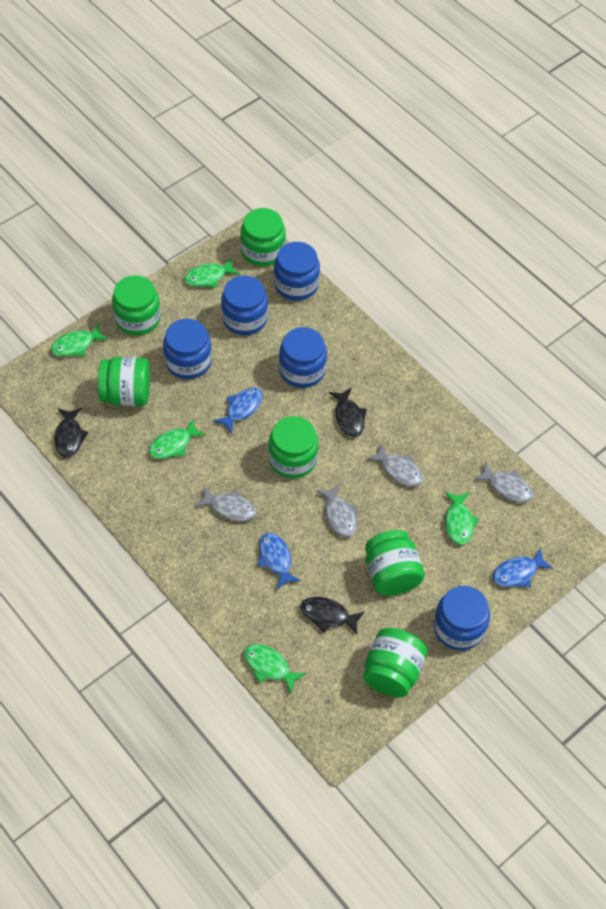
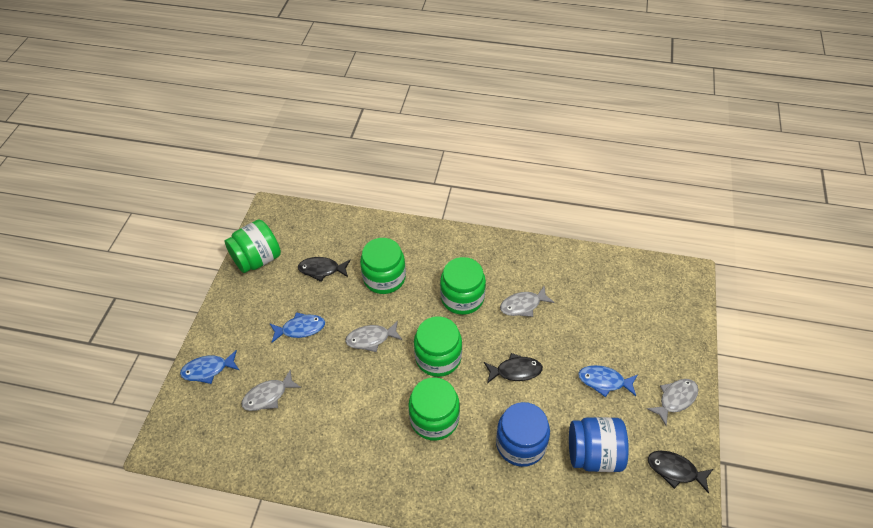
blue jar: 5 -> 2
green fish: 5 -> 0
green jar: 6 -> 5

